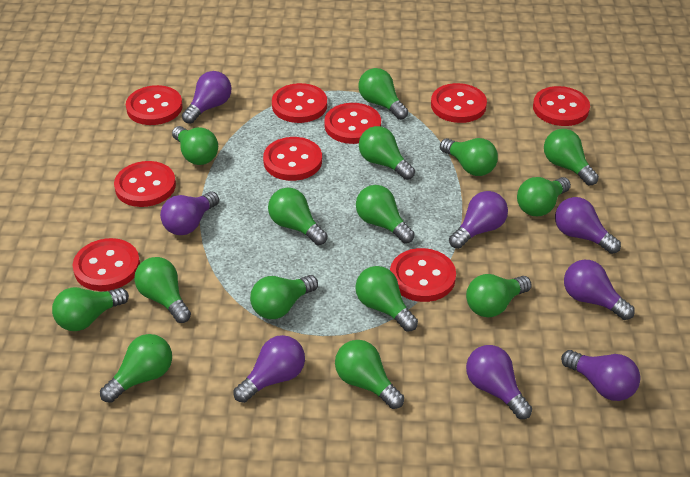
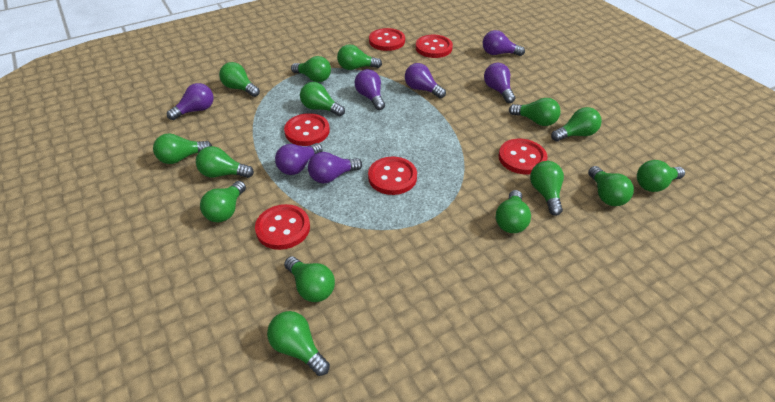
purple light bulb: 8 -> 7
red button: 9 -> 6

